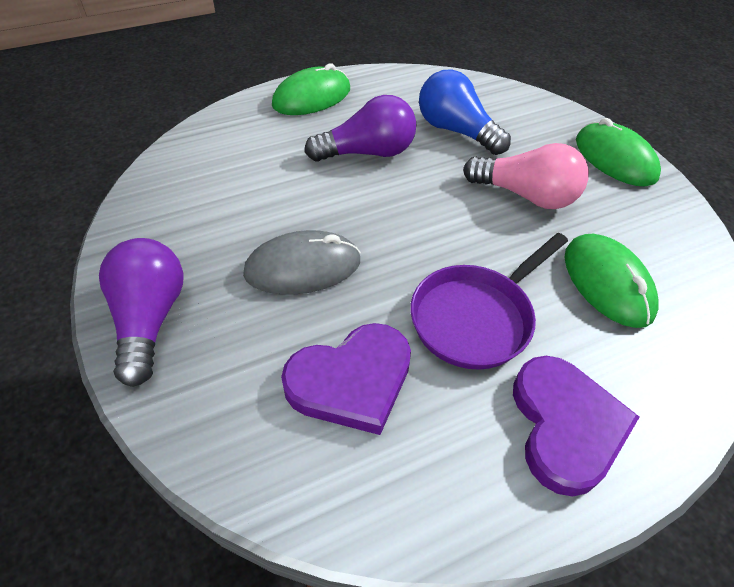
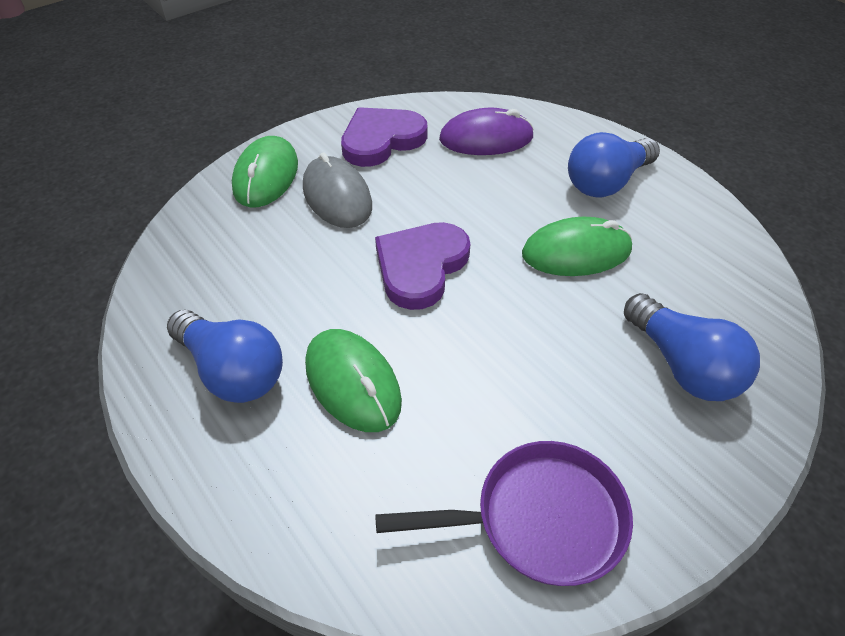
blue light bulb: 1 -> 3
pink light bulb: 1 -> 0
purple light bulb: 2 -> 0
purple mouse: 0 -> 1

